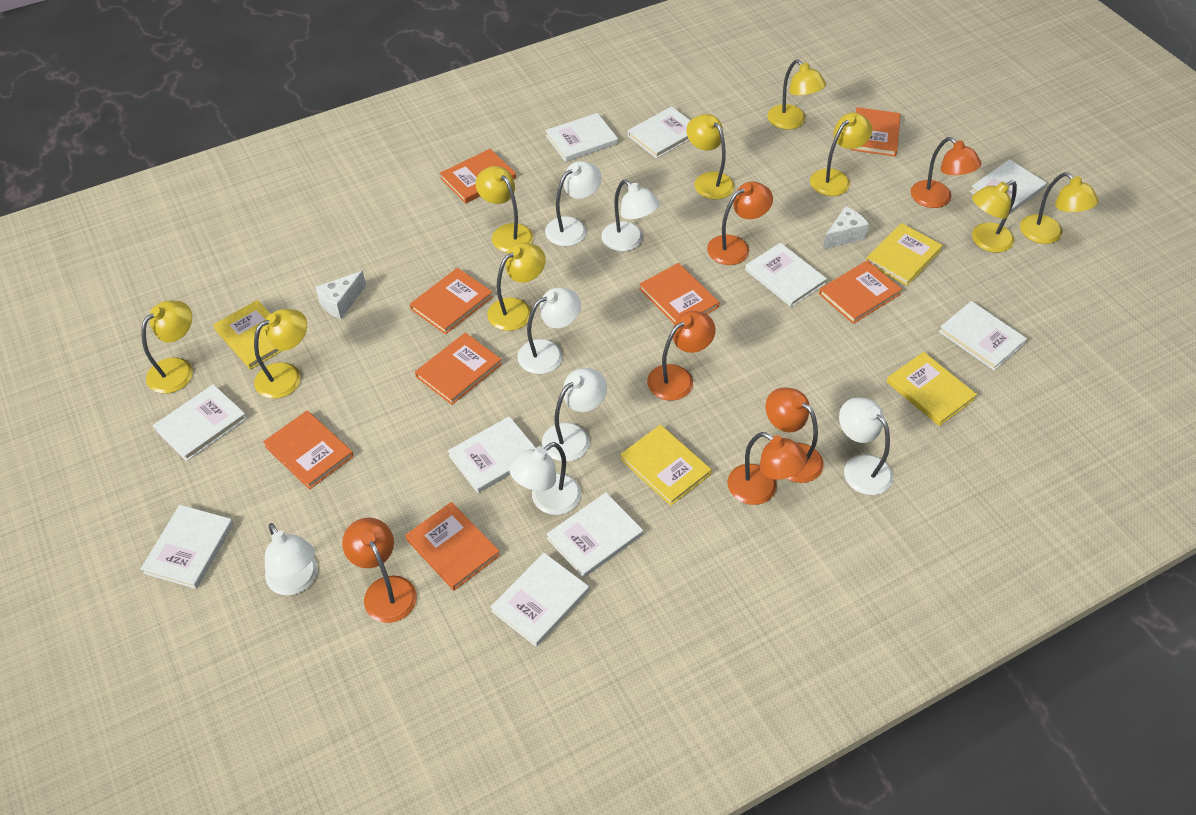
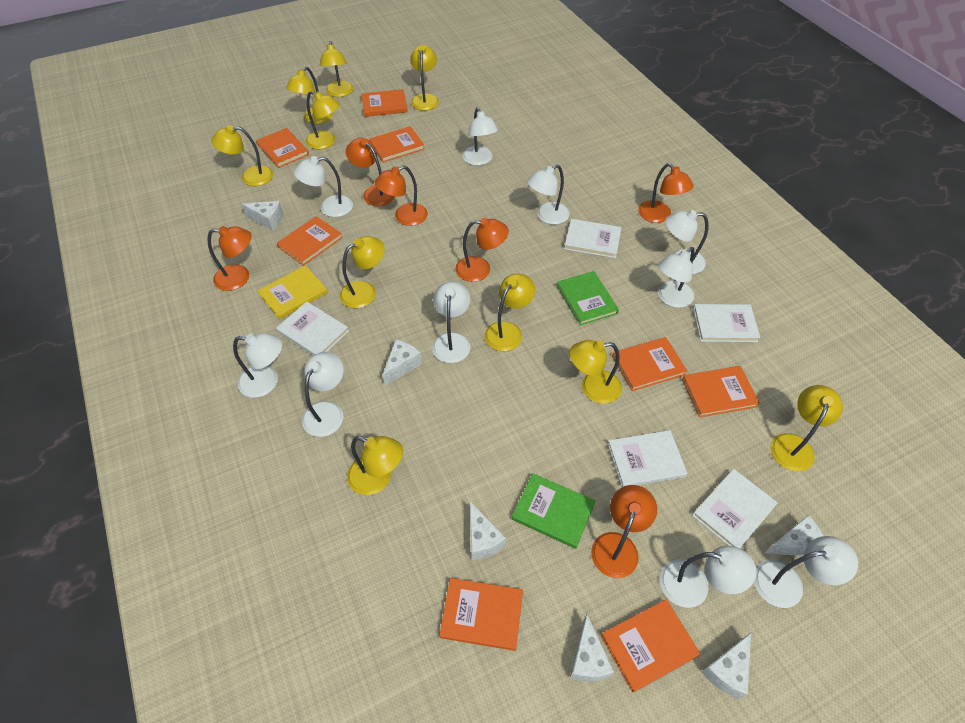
green book: 0 -> 2
white book: 10 -> 5
white cheese: 2 -> 6
white lamp: 7 -> 10
yellow book: 4 -> 1
yellow lamp: 9 -> 10

